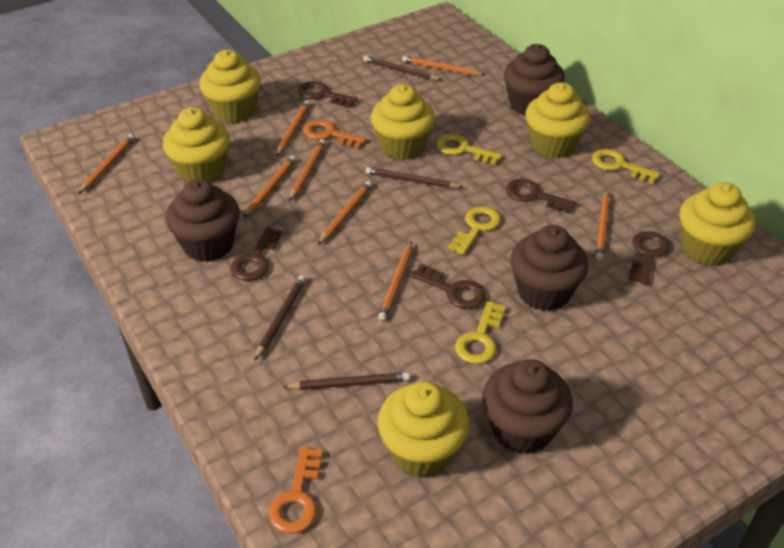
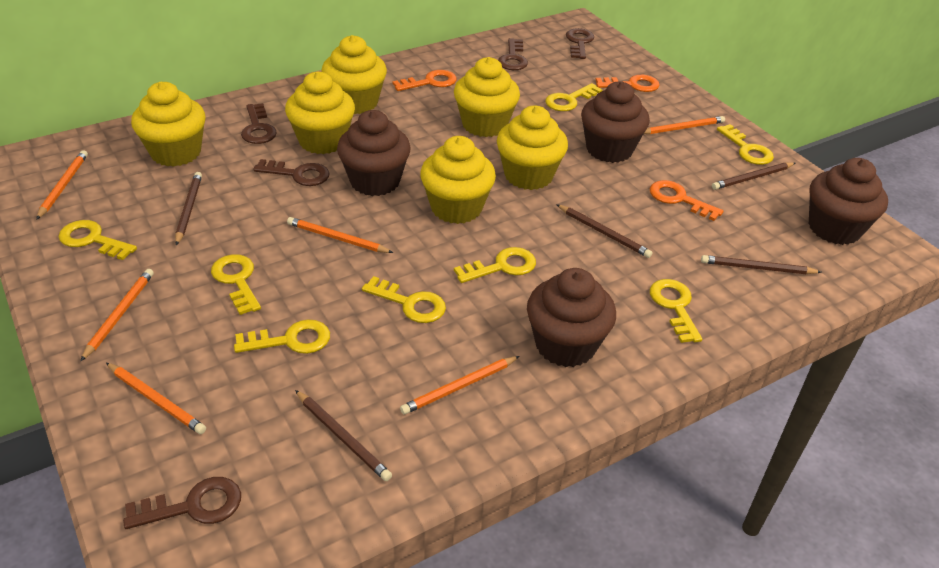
brown pencil: 4 -> 5
orange key: 2 -> 3
orange pencil: 8 -> 6
yellow key: 4 -> 8

